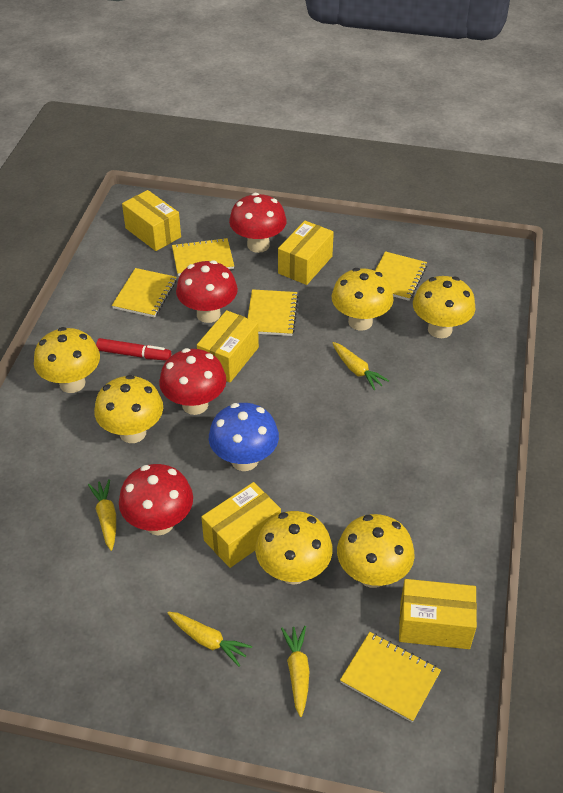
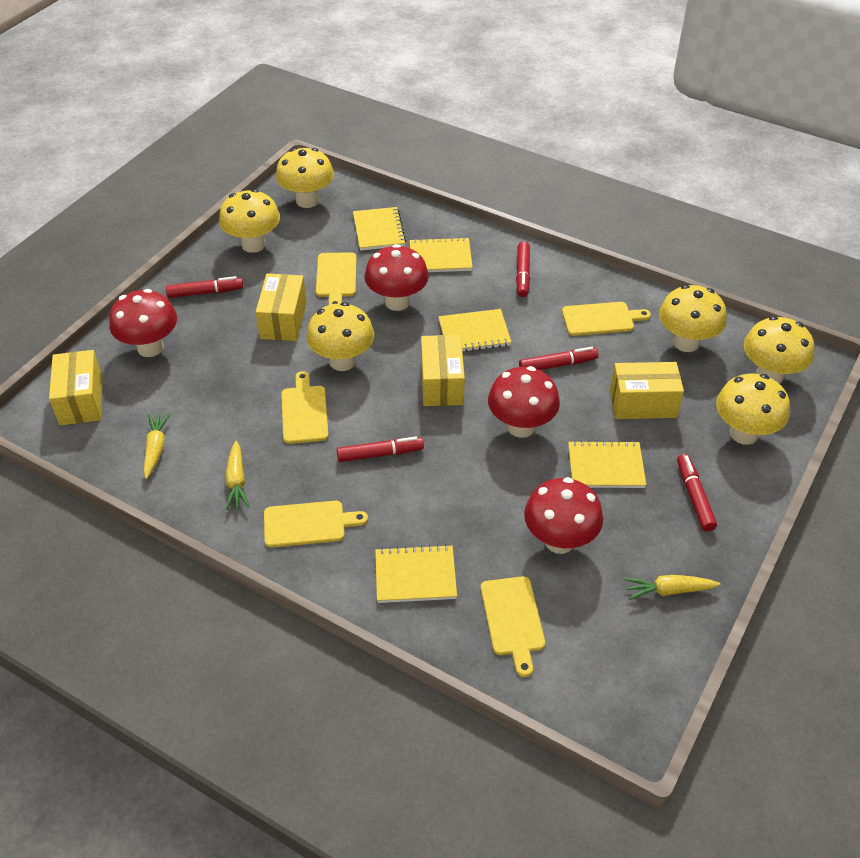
blue mushroom: 1 -> 0
red marker: 1 -> 5
yellow box: 5 -> 4
yellow carrot: 4 -> 3
yellow cutting board: 0 -> 5

